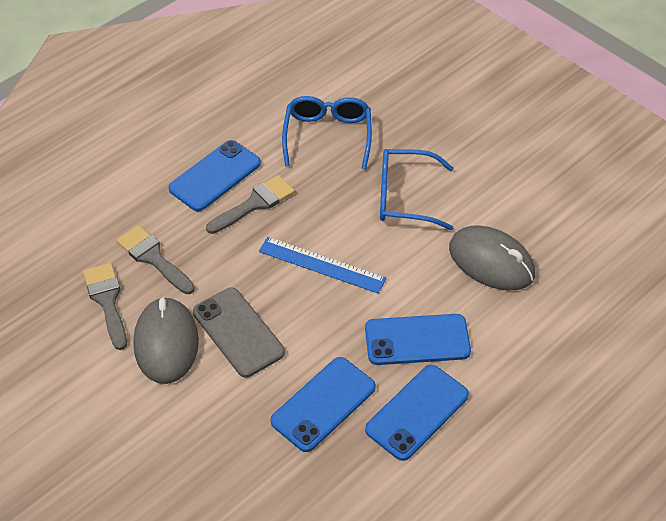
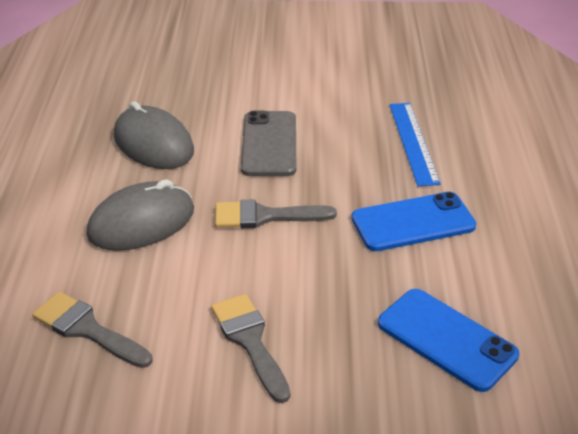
blue glasses: 2 -> 0
blue phone: 4 -> 2

